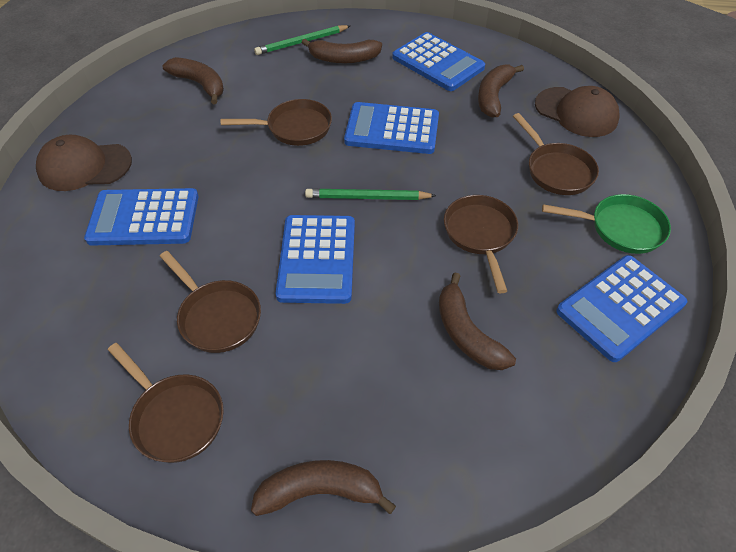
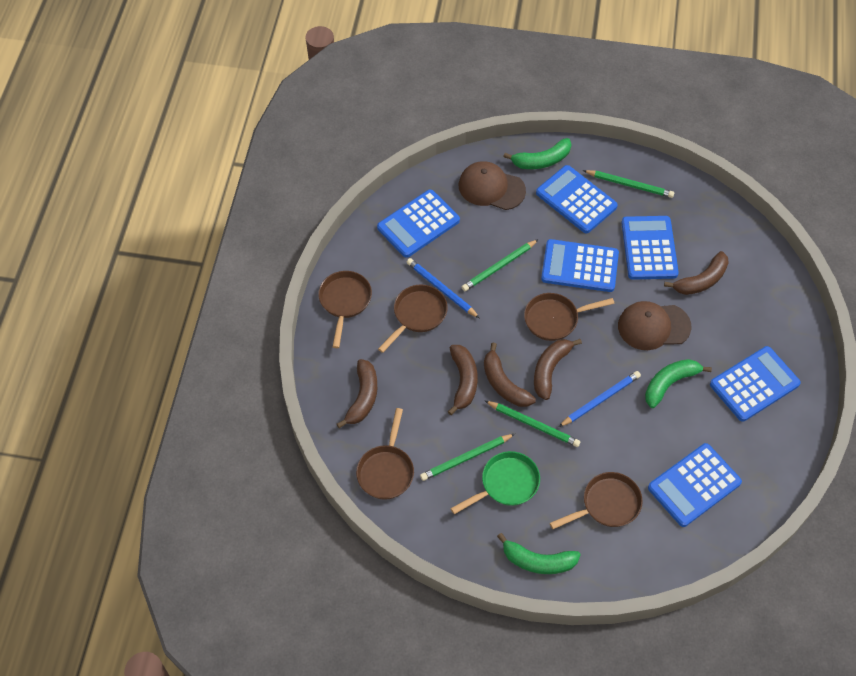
blue calculator: 5 -> 6
blue pencil: 0 -> 2
green banana: 0 -> 3
green pencil: 2 -> 4

